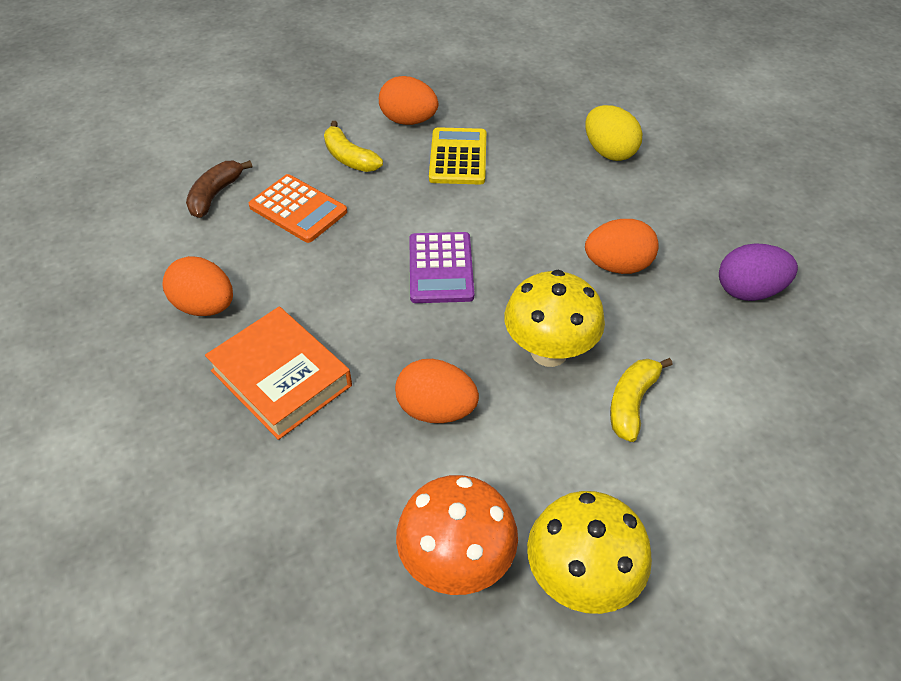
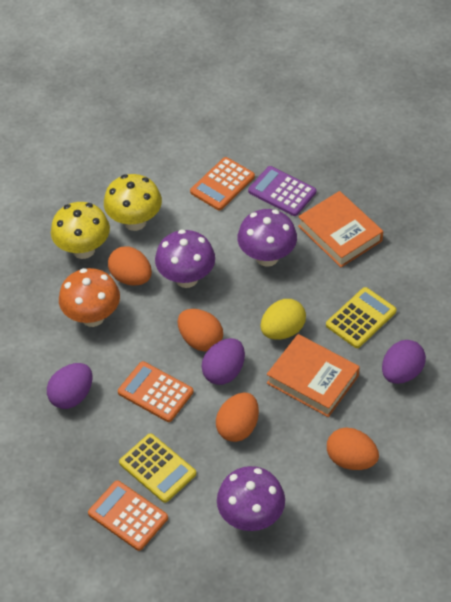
brown banana: 1 -> 0
orange book: 1 -> 2
orange calculator: 1 -> 3
purple egg: 1 -> 3
purple mushroom: 0 -> 3
yellow banana: 2 -> 0
yellow calculator: 1 -> 2

